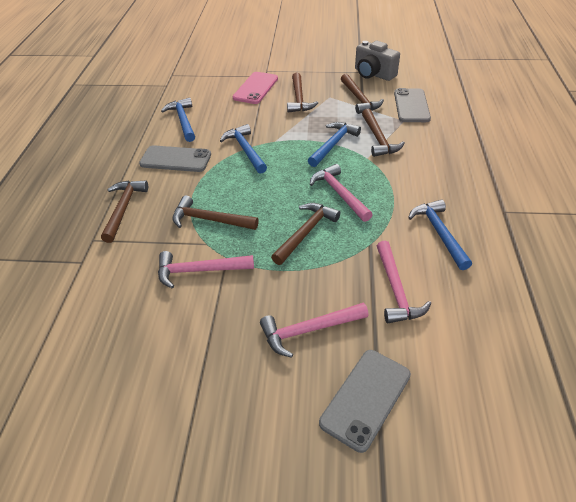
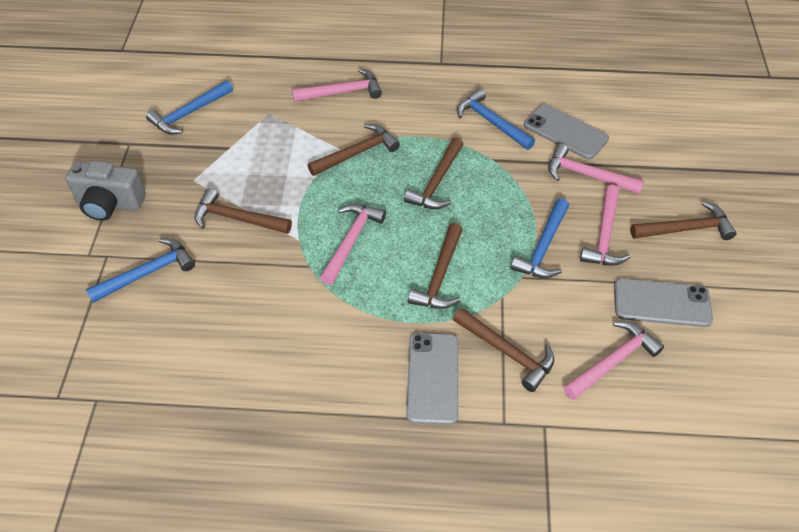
pink hammer: 4 -> 5
pink phone: 1 -> 0

